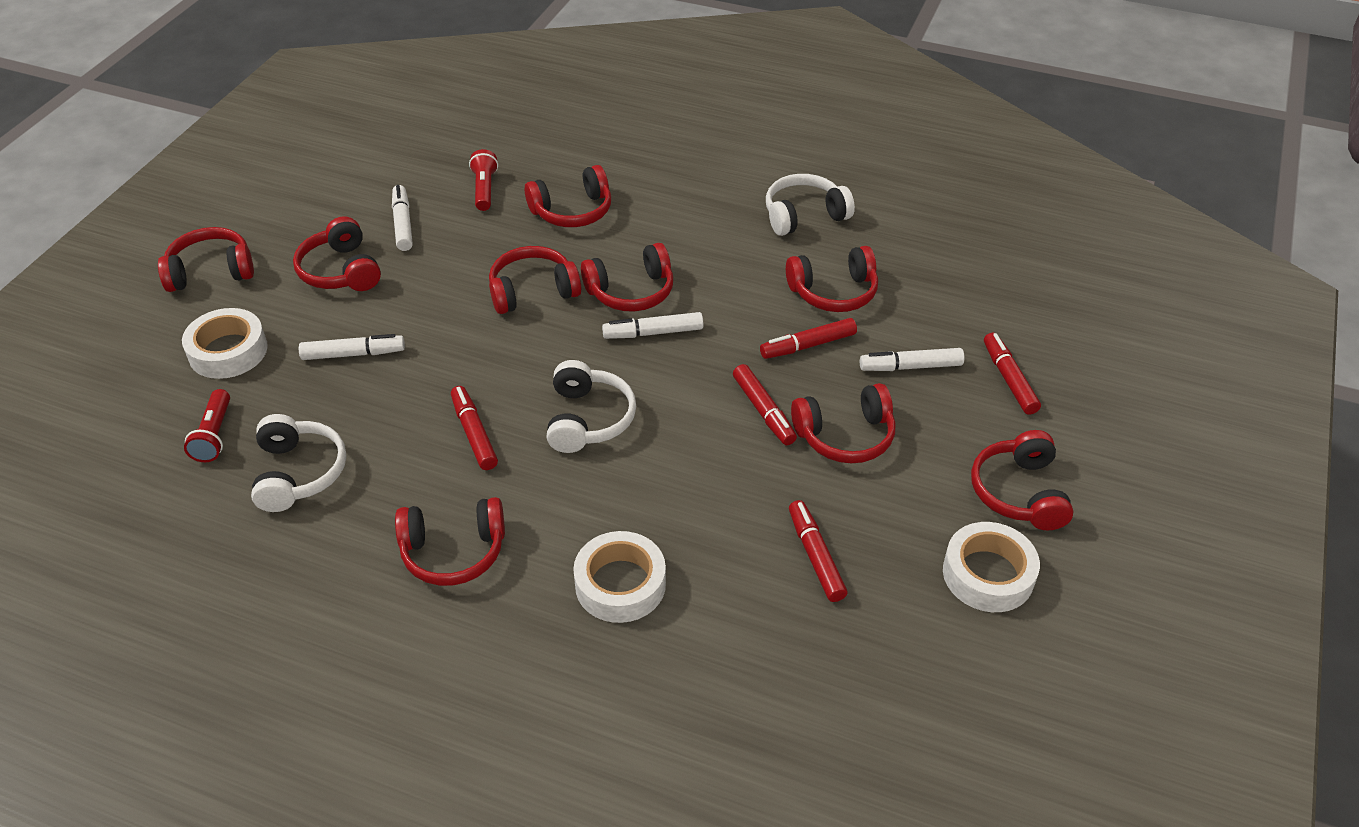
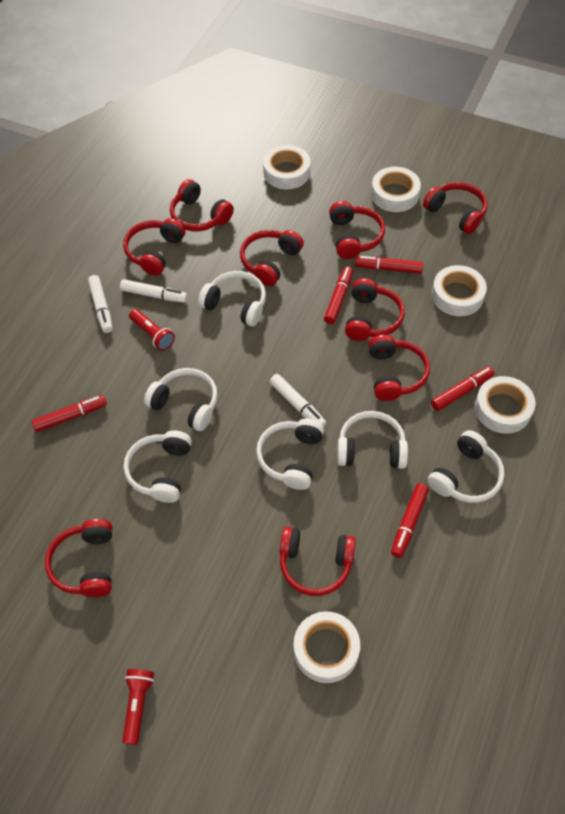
white headphones: 3 -> 6
white marker: 4 -> 3
white tape: 3 -> 5

